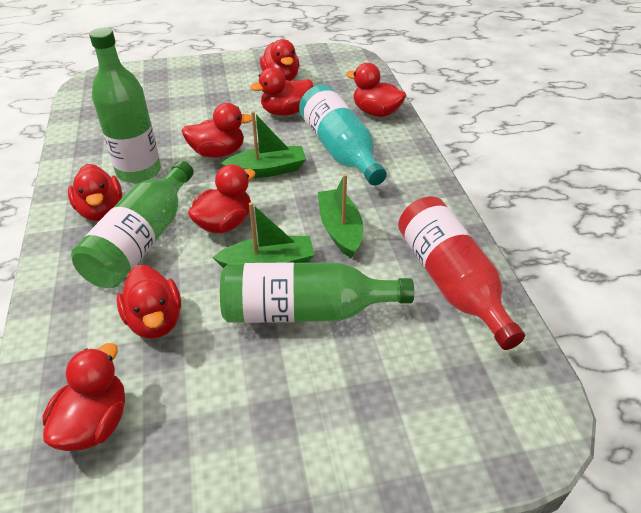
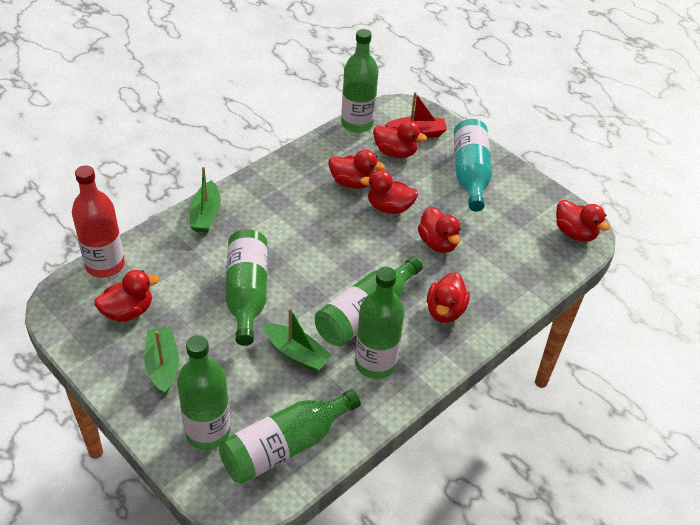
green bottle: 3 -> 6
red boat: 0 -> 1
red duck: 8 -> 7

